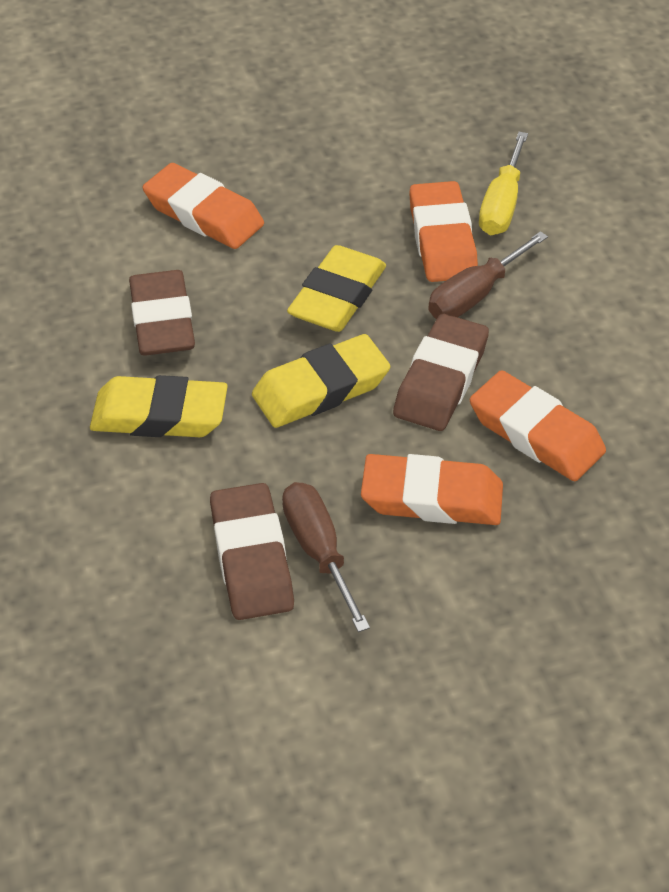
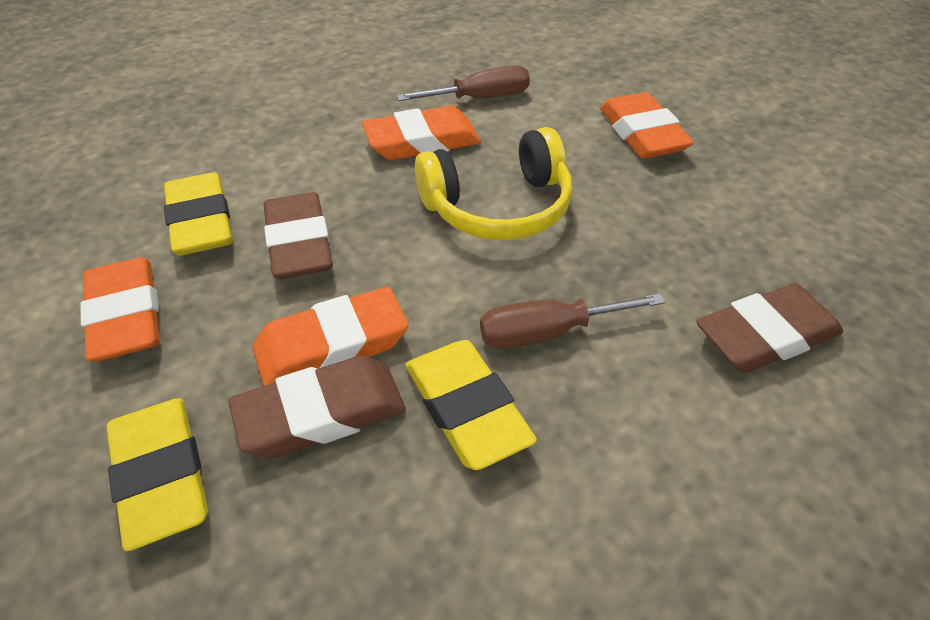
yellow headphones: 0 -> 1
yellow screwdriver: 1 -> 0

